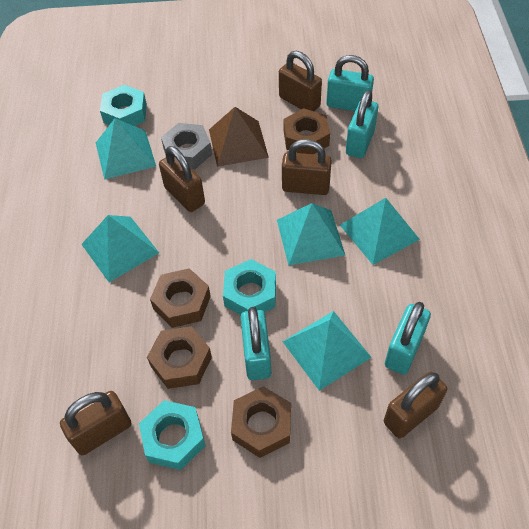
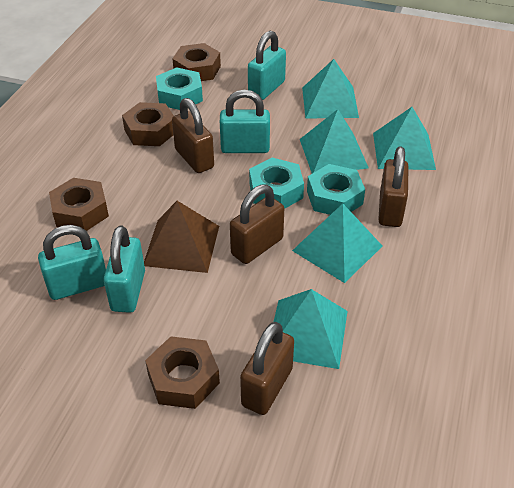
brown padlock: 5 -> 4
grey nut: 1 -> 0

